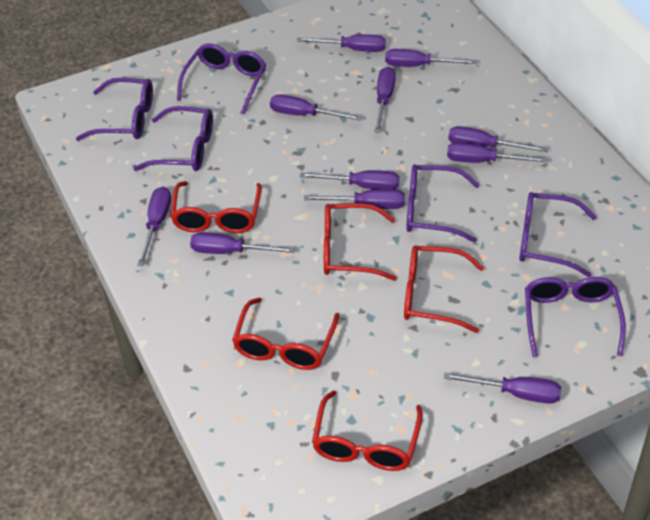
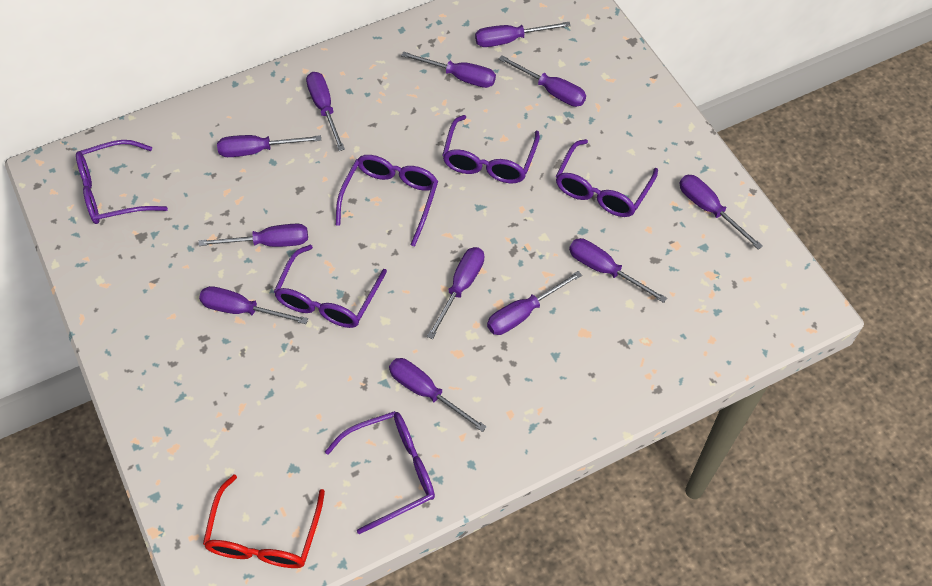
purple screwdriver: 11 -> 12
red glasses: 5 -> 1

